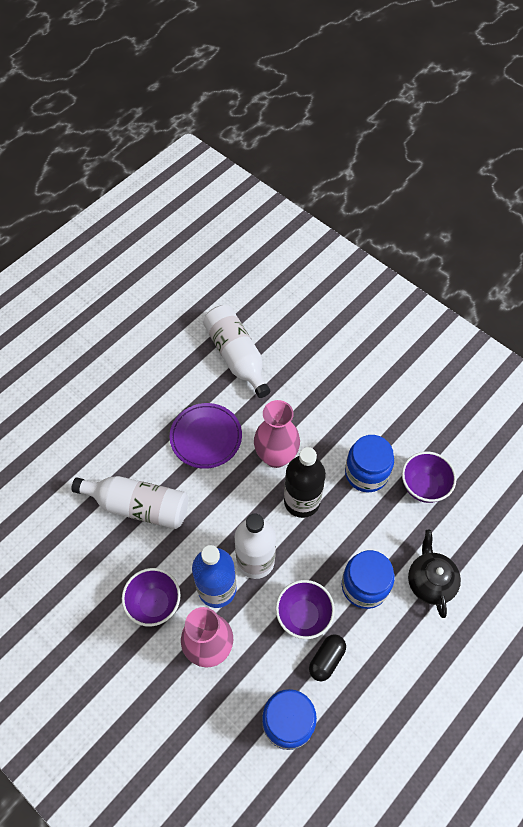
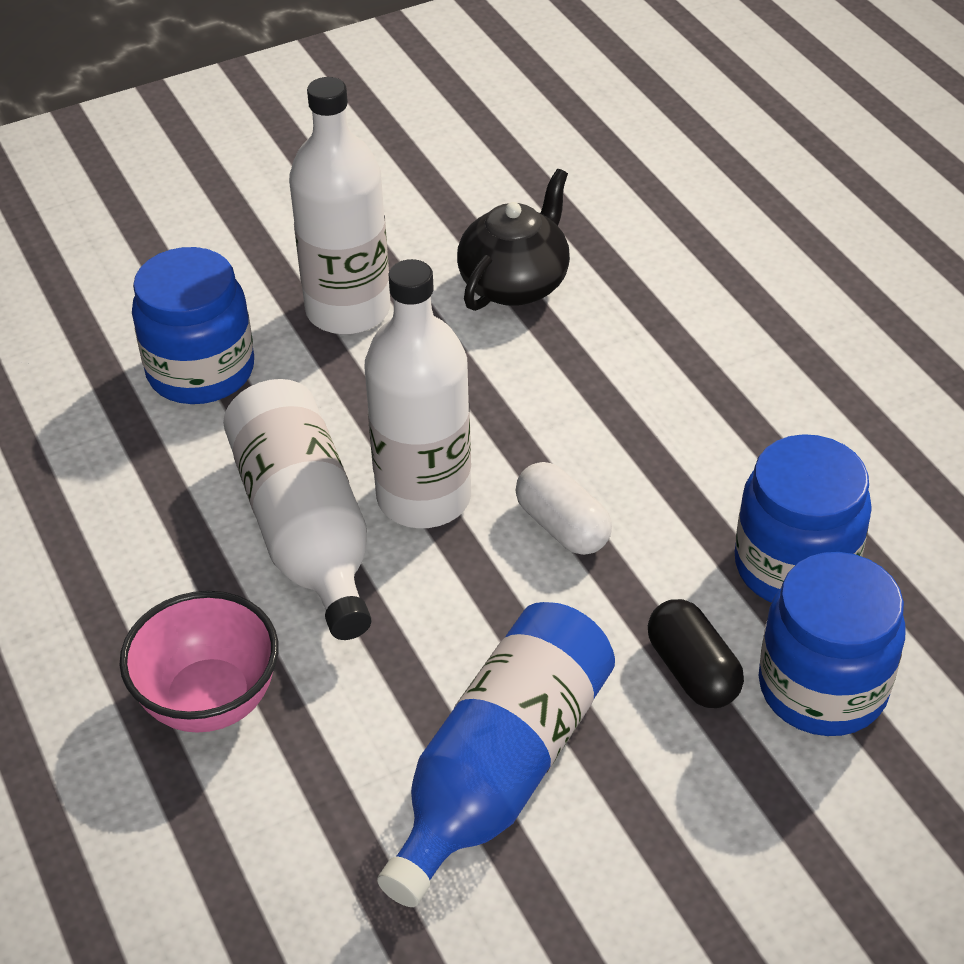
black bottle: 1 -> 0
pink bowl: 0 -> 1
pink vase: 2 -> 0
purple bowl: 3 -> 0
purple plate: 1 -> 0
white capsule: 0 -> 1

